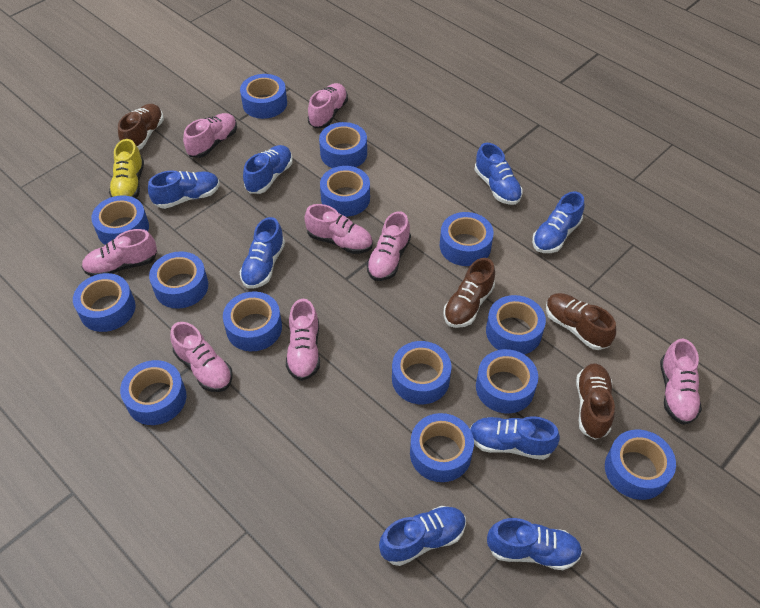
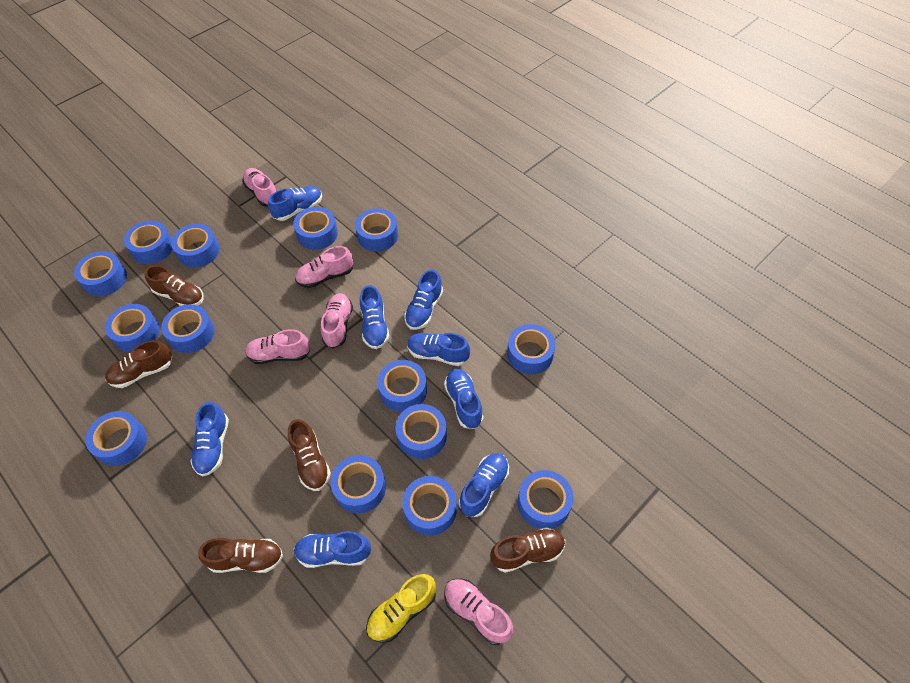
brown shoe: 4 -> 5
pink shoe: 8 -> 5

